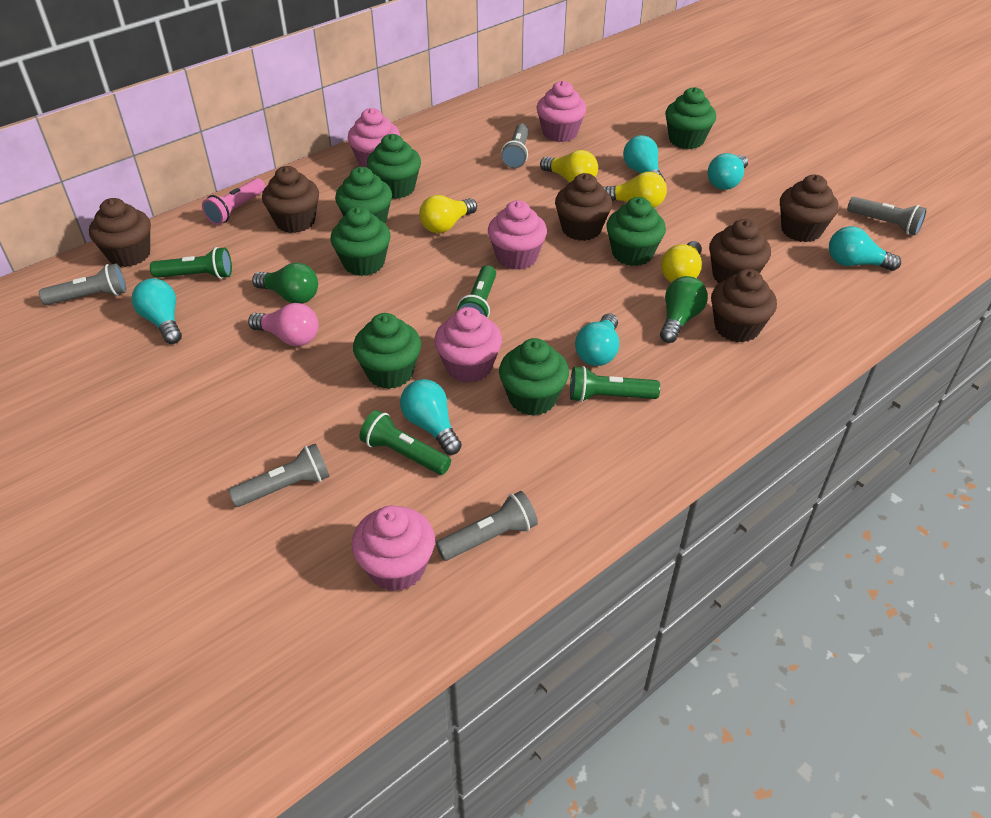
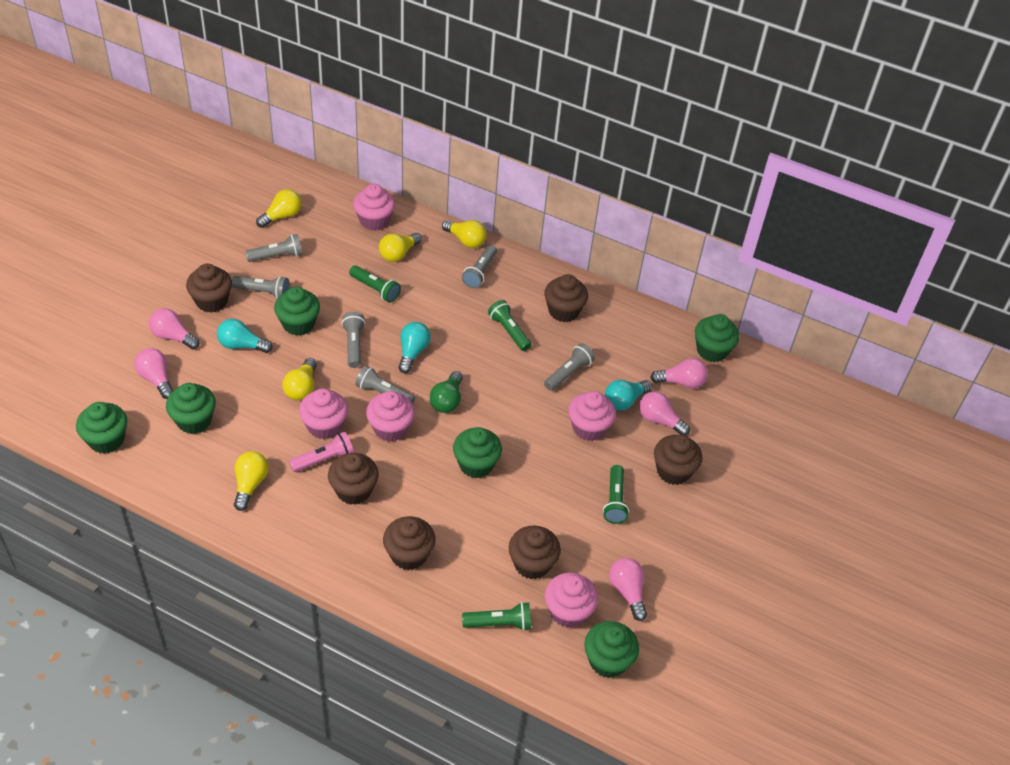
green cupcake: 7 -> 6
green light bulb: 2 -> 1
grey flashlight: 5 -> 6
pink light bulb: 1 -> 5
turquoise light bulb: 6 -> 3
yellow light bulb: 4 -> 5

